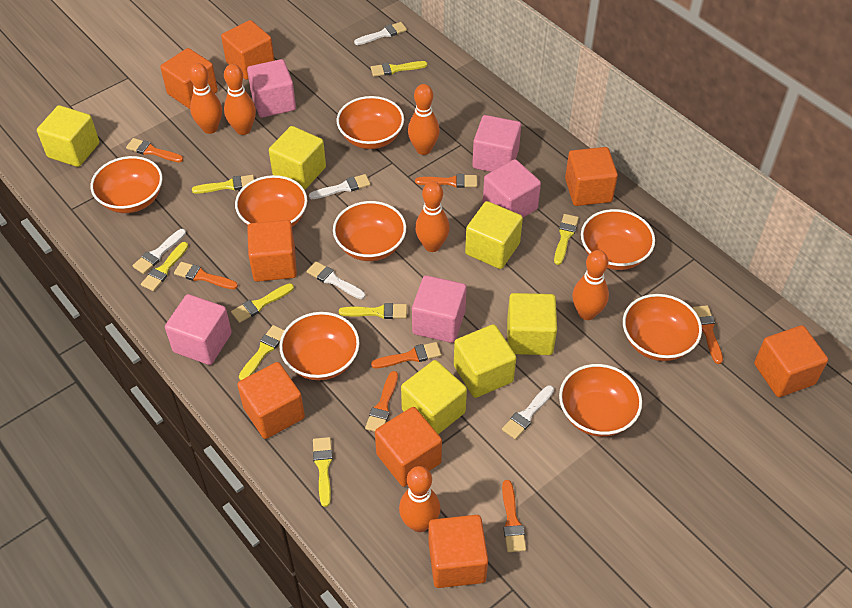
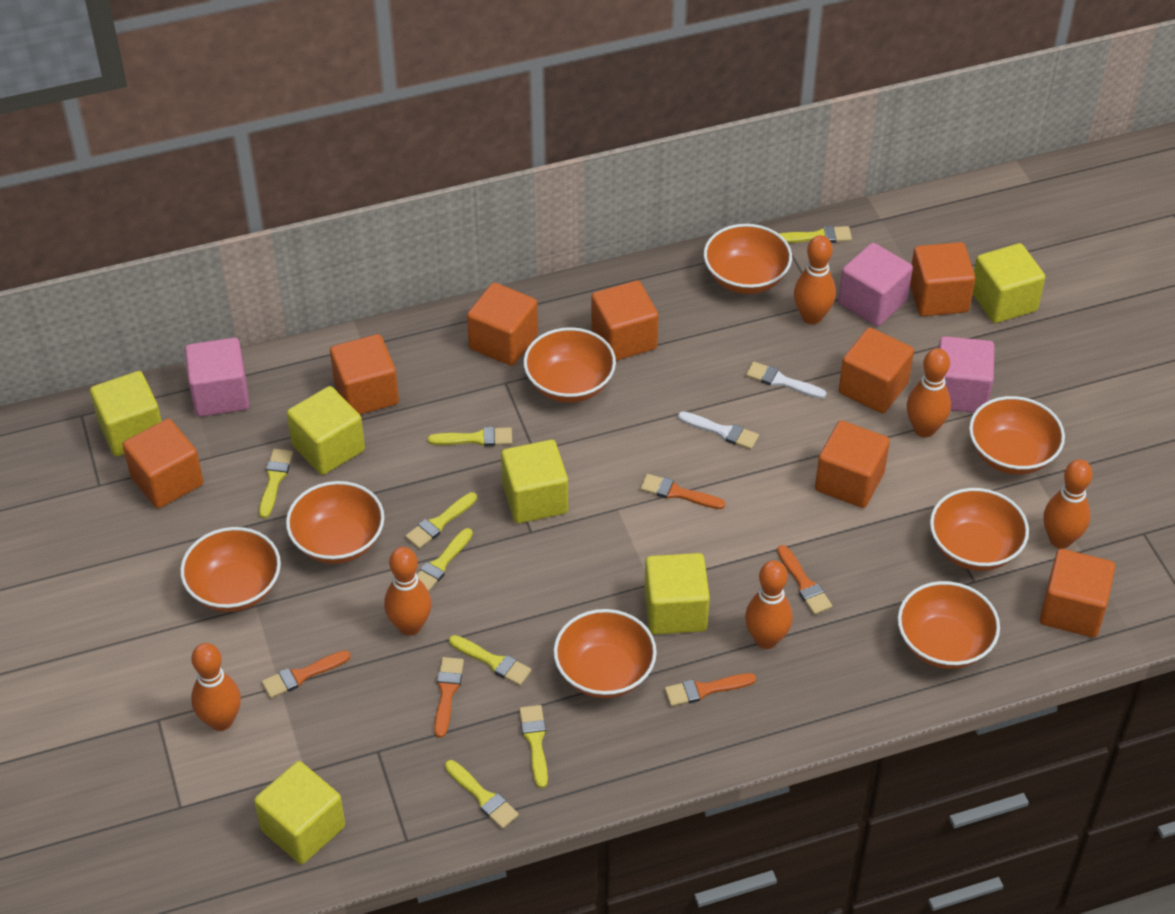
orange brush: 7 -> 5
pink cube: 5 -> 3
white brush: 5 -> 2

